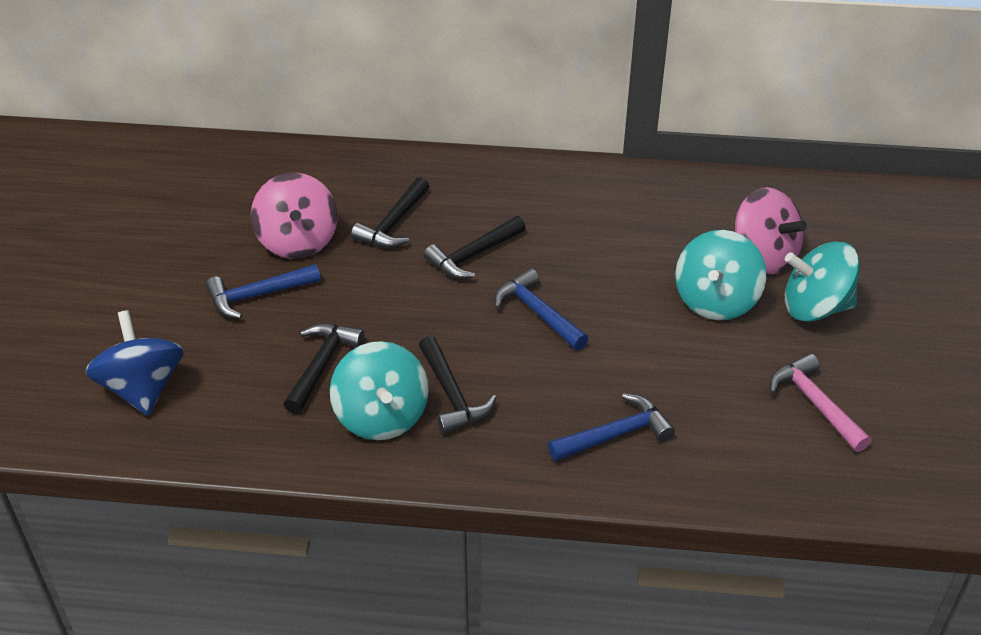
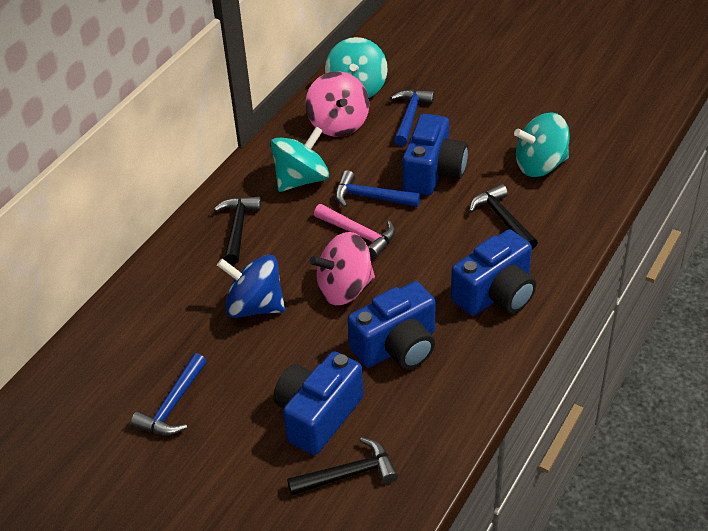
black hammer: 4 -> 3
blue camera: 0 -> 4

